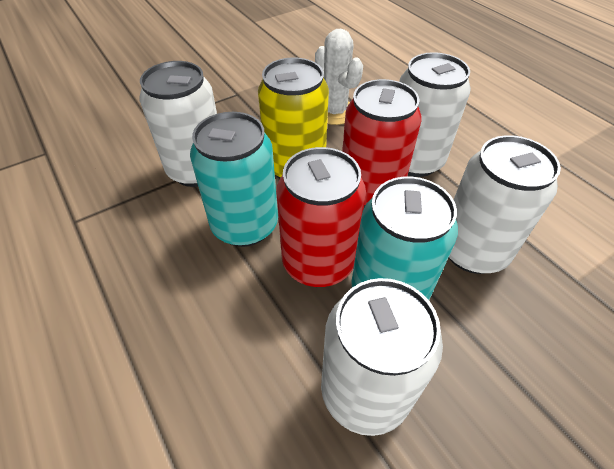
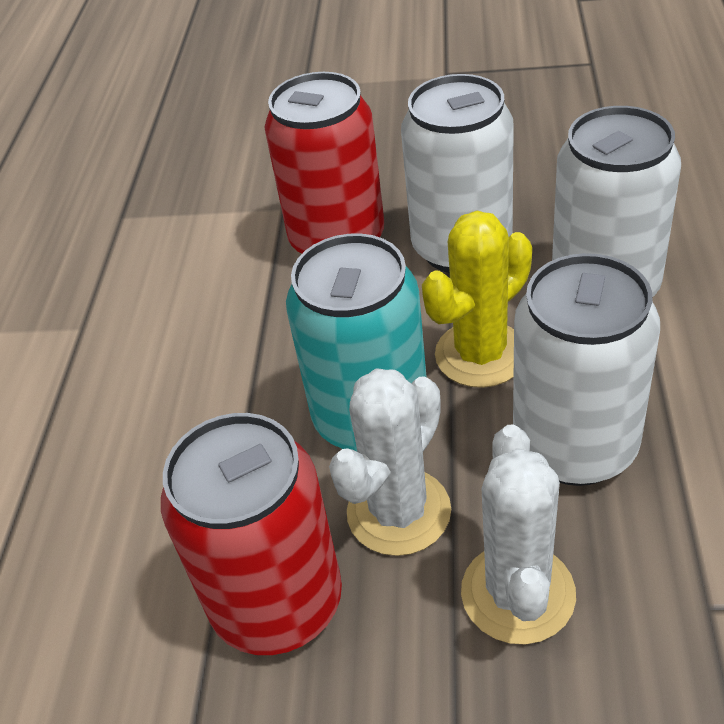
turquoise can: 2 -> 1
white cactus: 1 -> 2
white can: 4 -> 3
yellow cactus: 0 -> 1
yellow can: 1 -> 0

